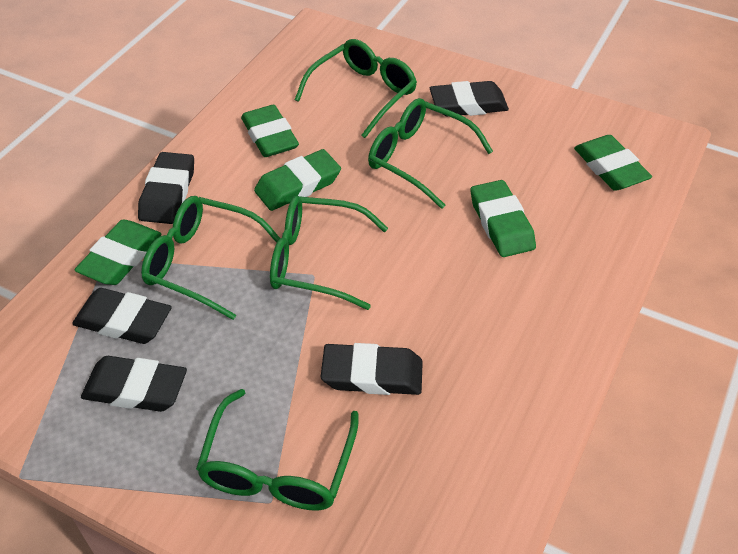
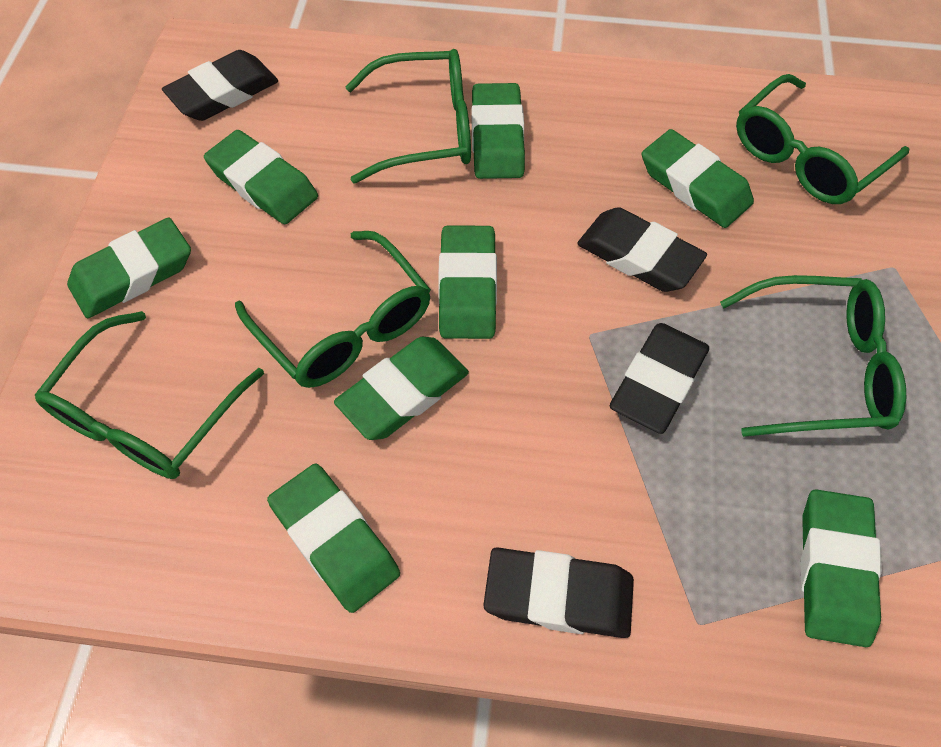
black eraser: 5 -> 4
green eraser: 5 -> 8

